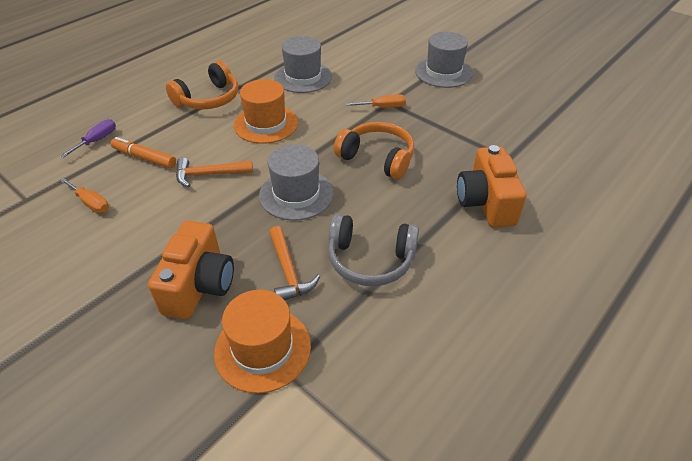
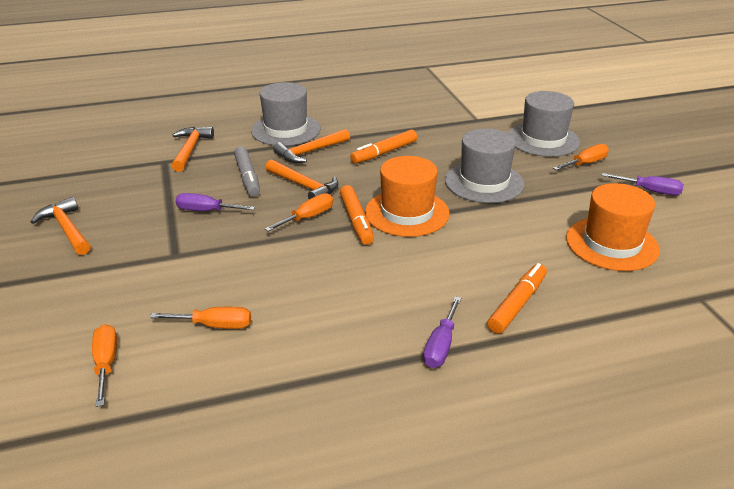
grey headphones: 1 -> 0
grey marker: 0 -> 1
orange camera: 2 -> 0
orange hammer: 2 -> 4
orange headphones: 2 -> 0
orange marker: 1 -> 3
orange screwdriver: 2 -> 4
purple screwdriver: 1 -> 3

